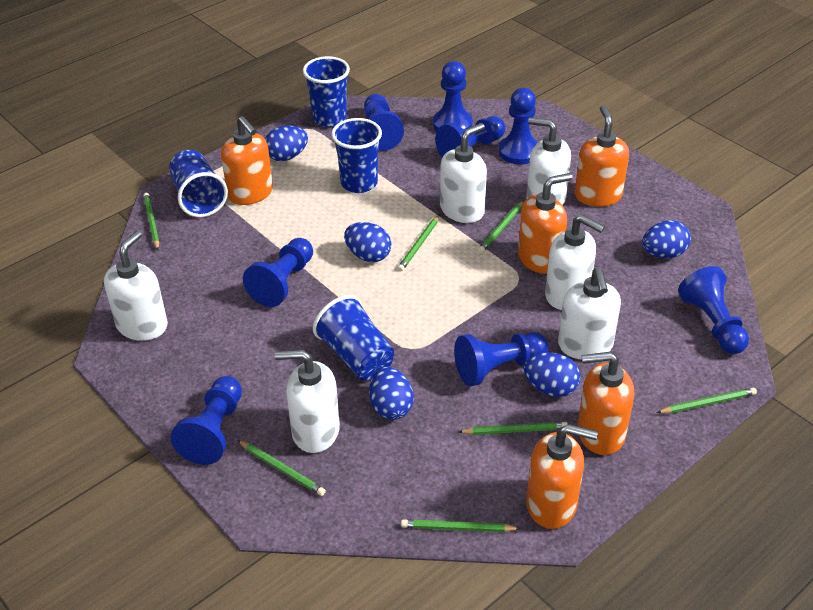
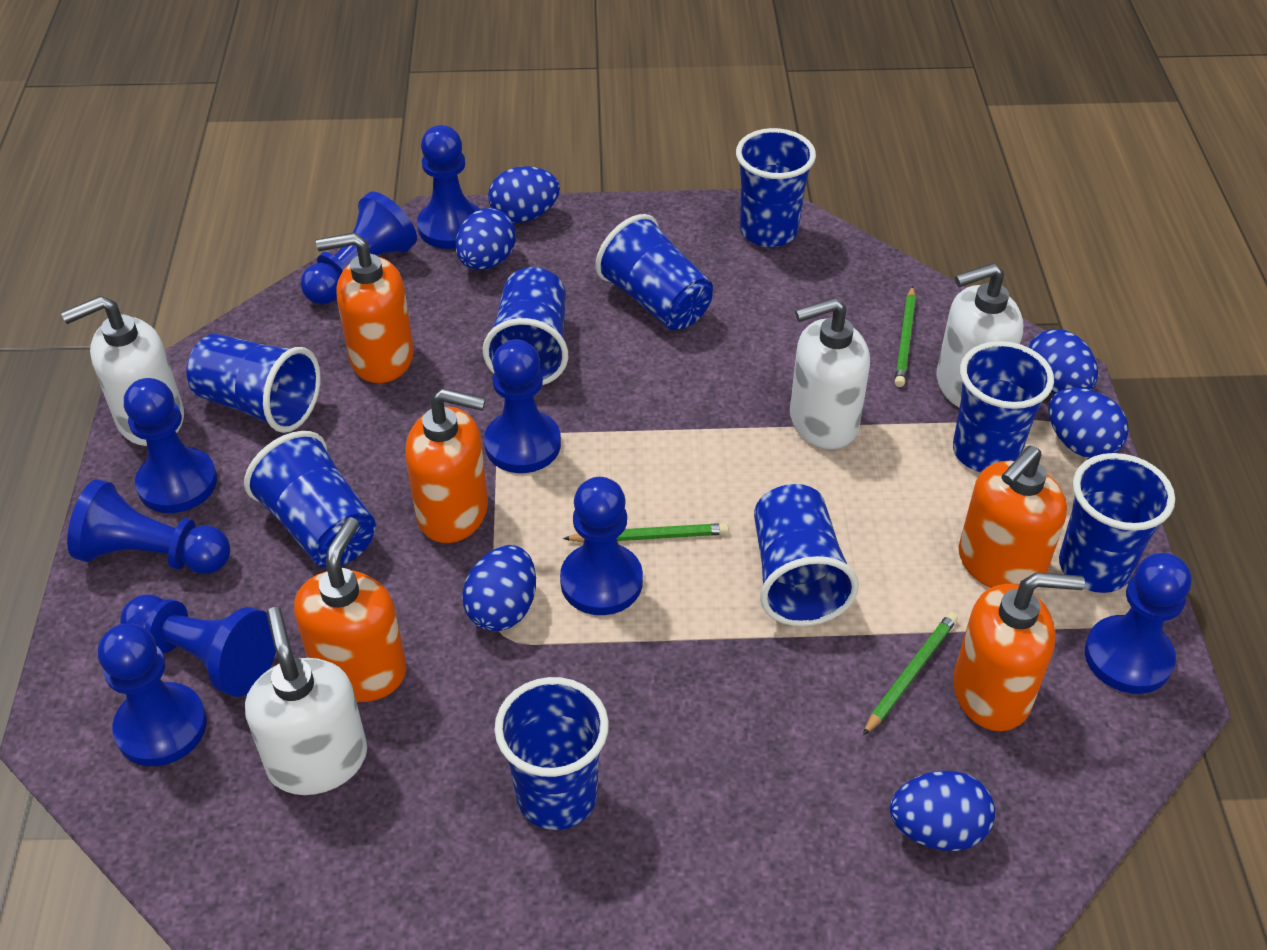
blue cup: 4 -> 9
blue egg: 5 -> 6
blue pawn: 8 -> 9
green pencil: 7 -> 3
white soap dispenser: 6 -> 4

